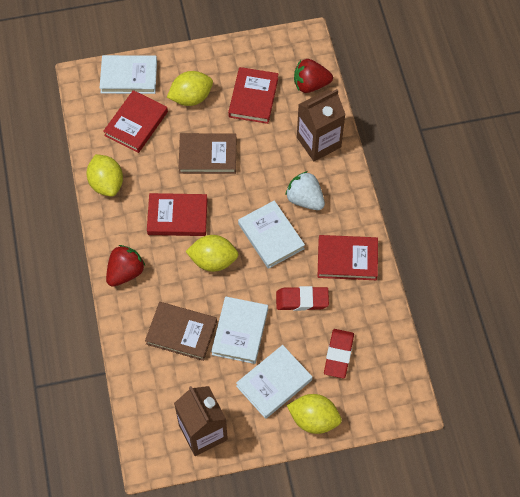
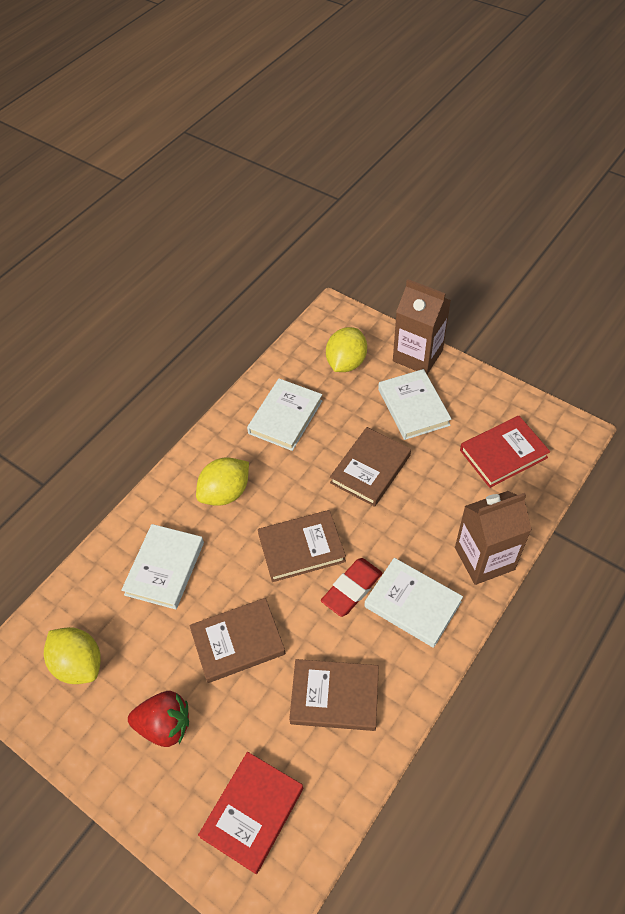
brown book: 2 -> 4
red book: 4 -> 2
red eraser: 2 -> 1
red strawberry: 2 -> 1
white strawberry: 1 -> 0
yellow lemon: 4 -> 3

